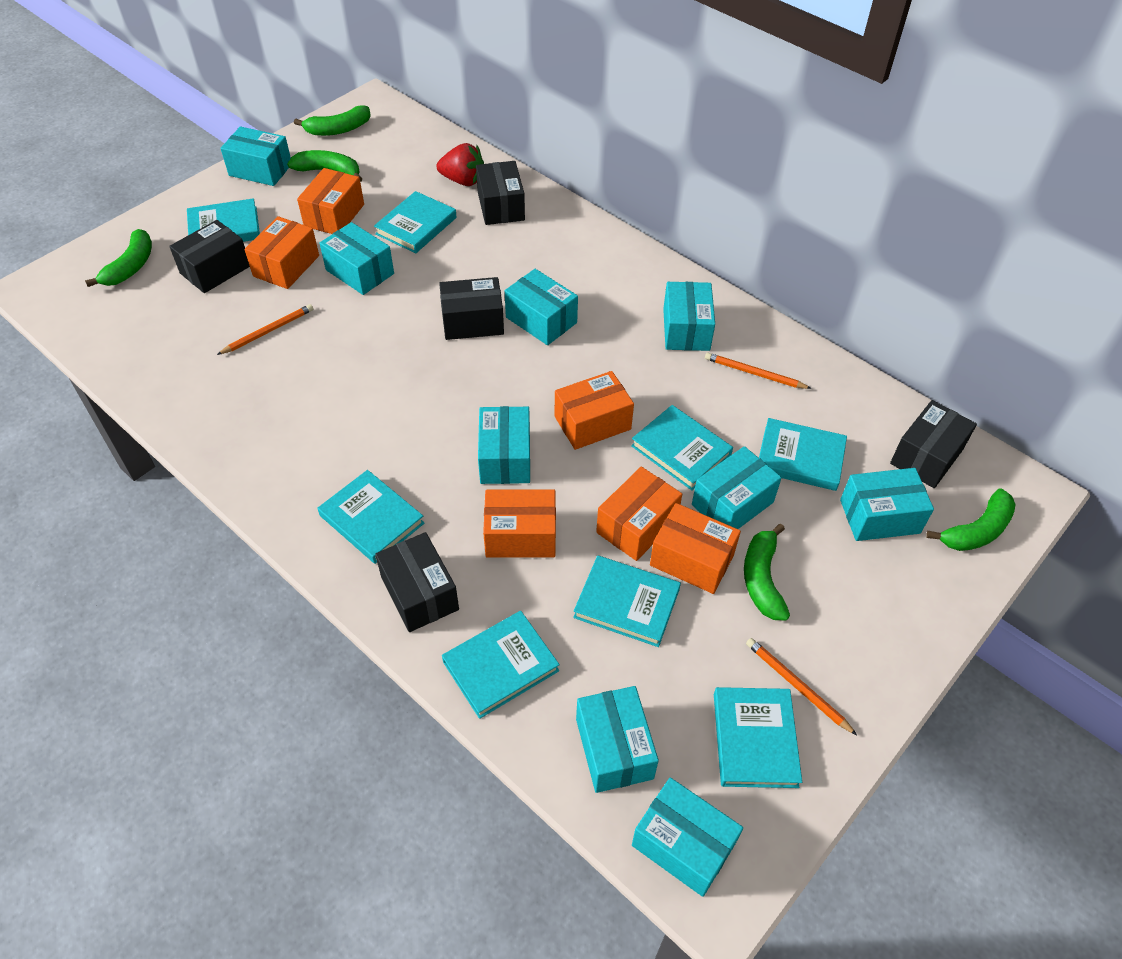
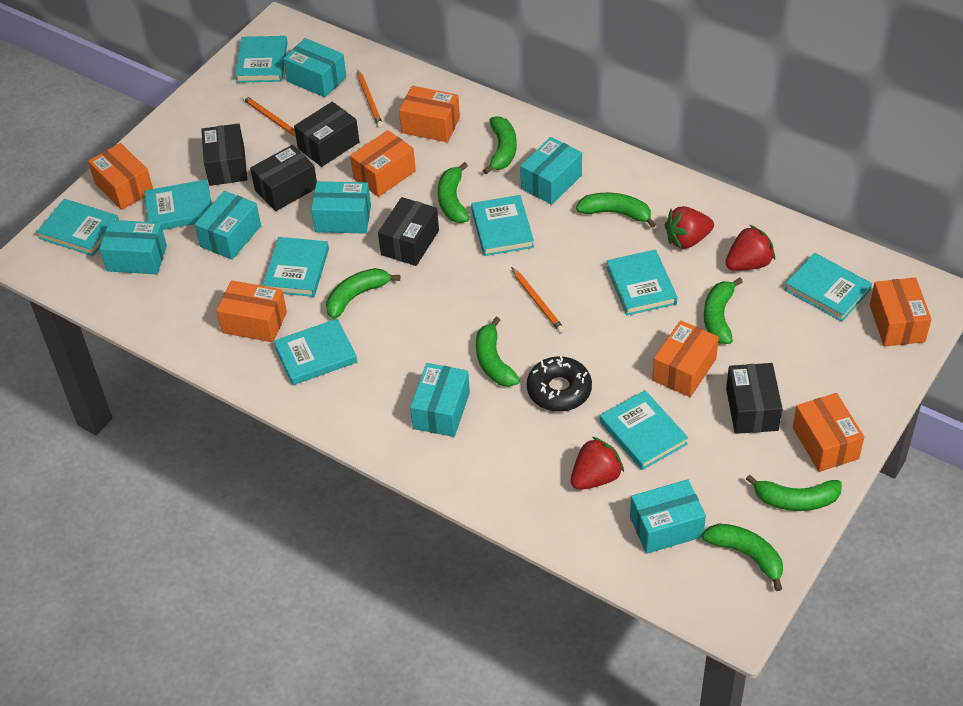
black donut: 0 -> 1
green banana: 5 -> 8
orange box: 6 -> 7
red strawberry: 1 -> 3
turquoise book: 8 -> 9
turquoise box: 9 -> 7

